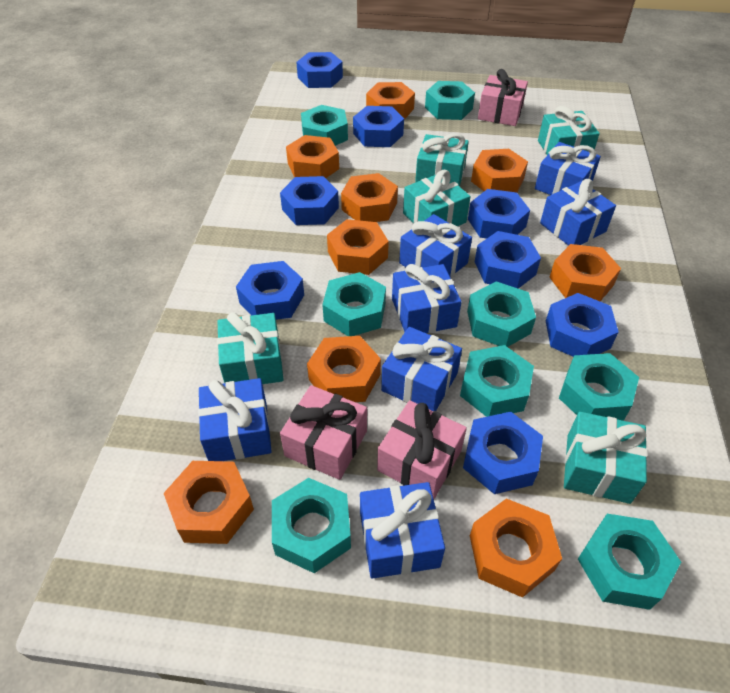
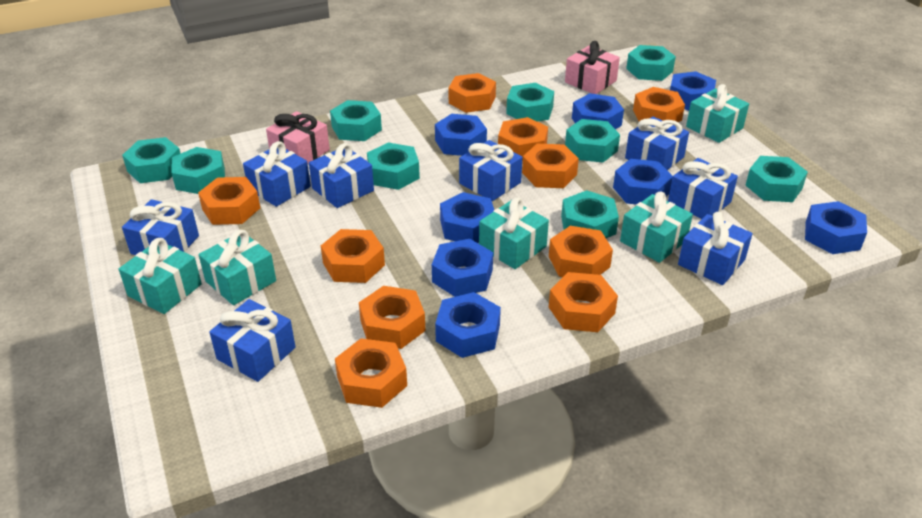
blue gift: 7 -> 8
orange nut: 9 -> 10
pink gift: 3 -> 2
turquoise nut: 8 -> 9

